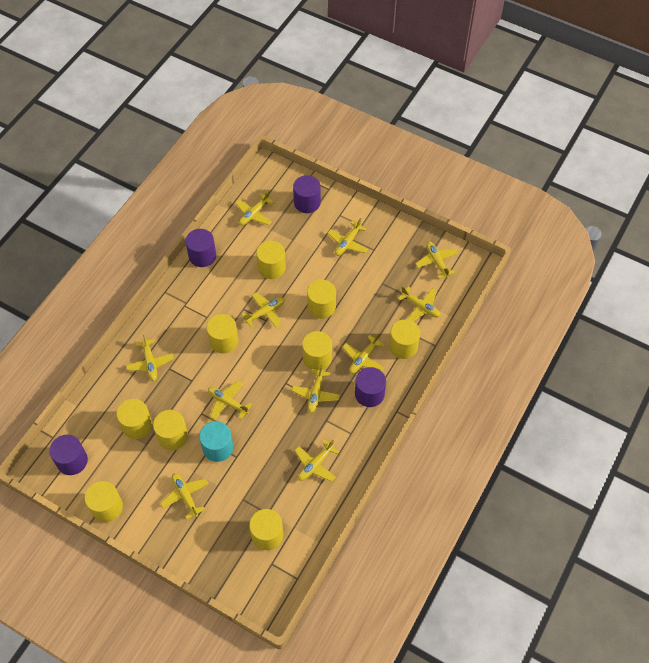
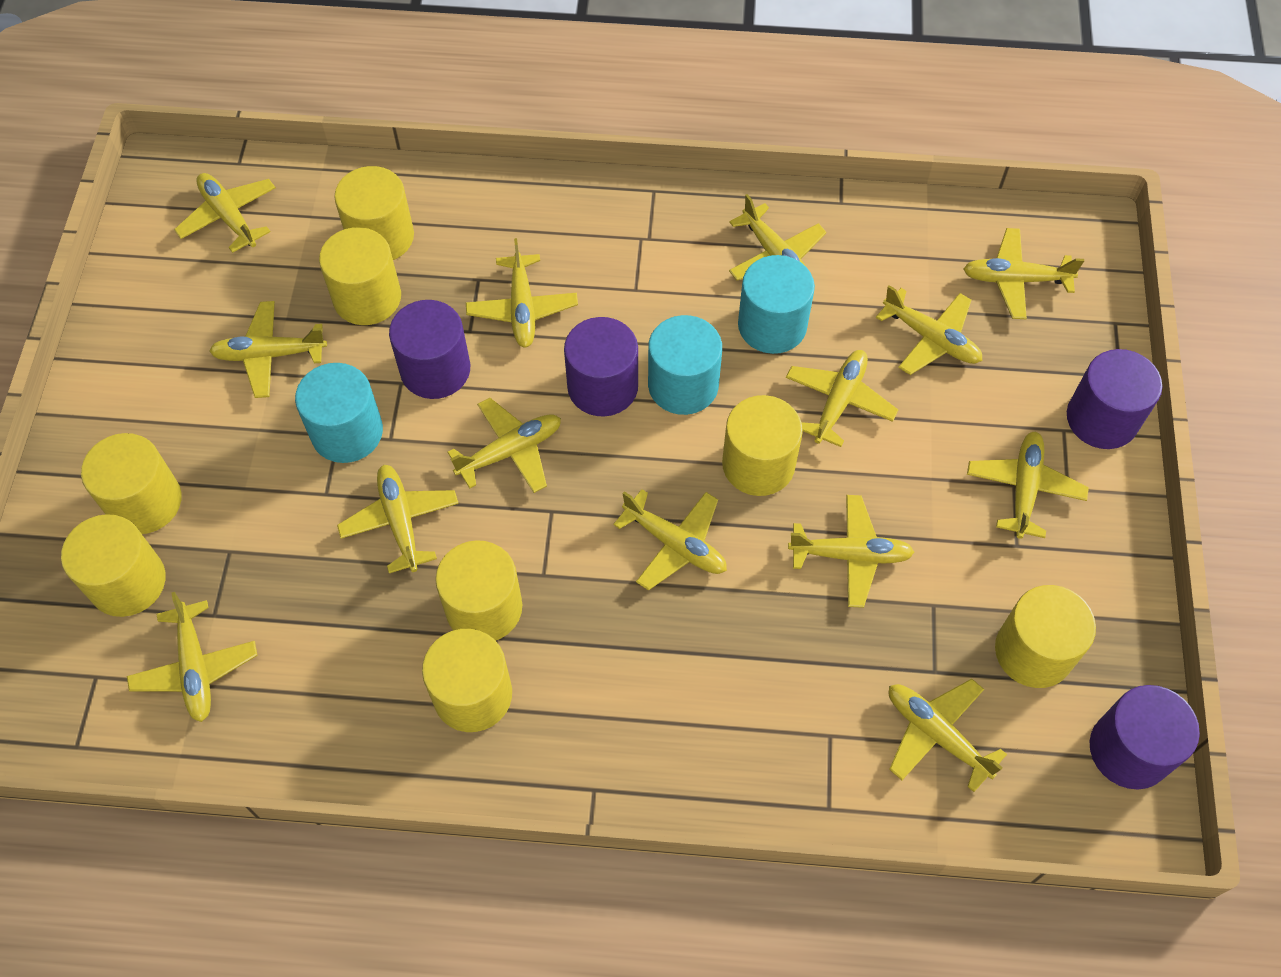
turquoise cylinder: 1 -> 3
yellow cylinder: 9 -> 8
yellow plane: 11 -> 14

